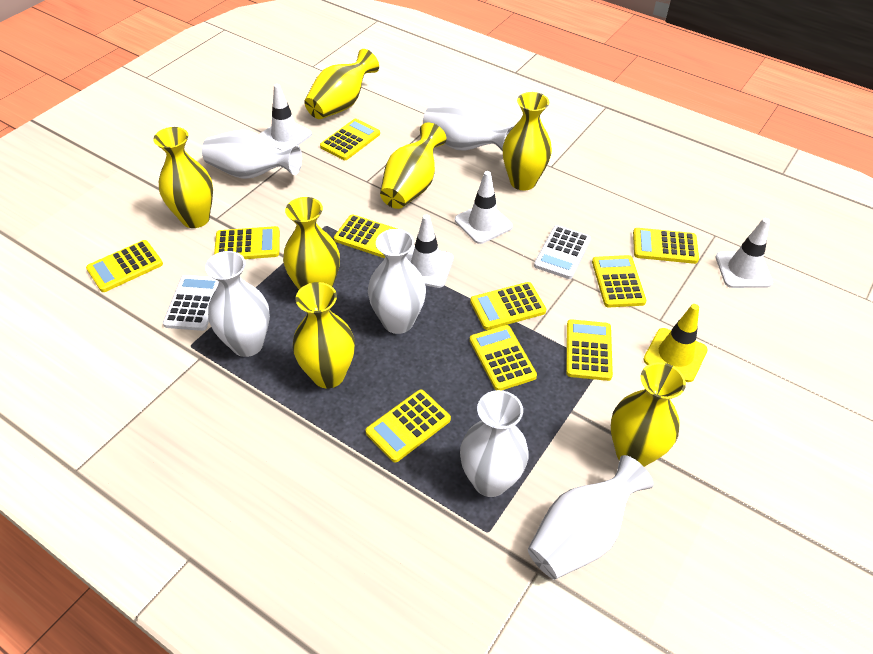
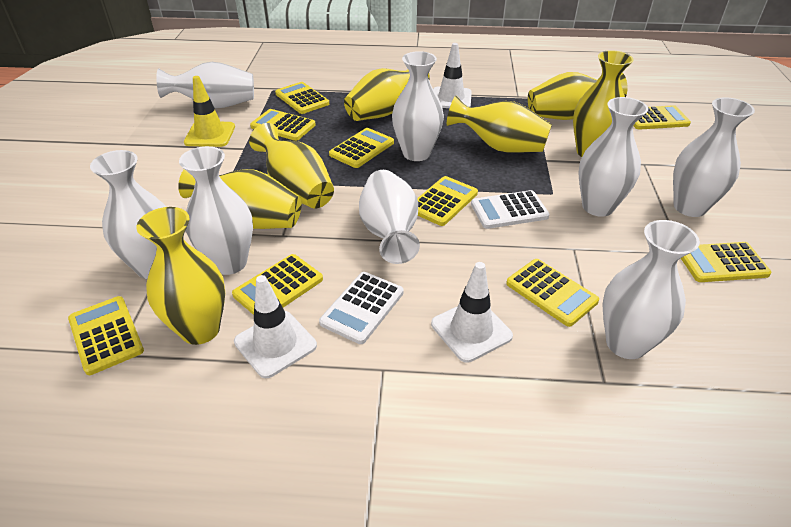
white traffic cone: 4 -> 3
white vase: 6 -> 8
yellow calculator: 10 -> 9

